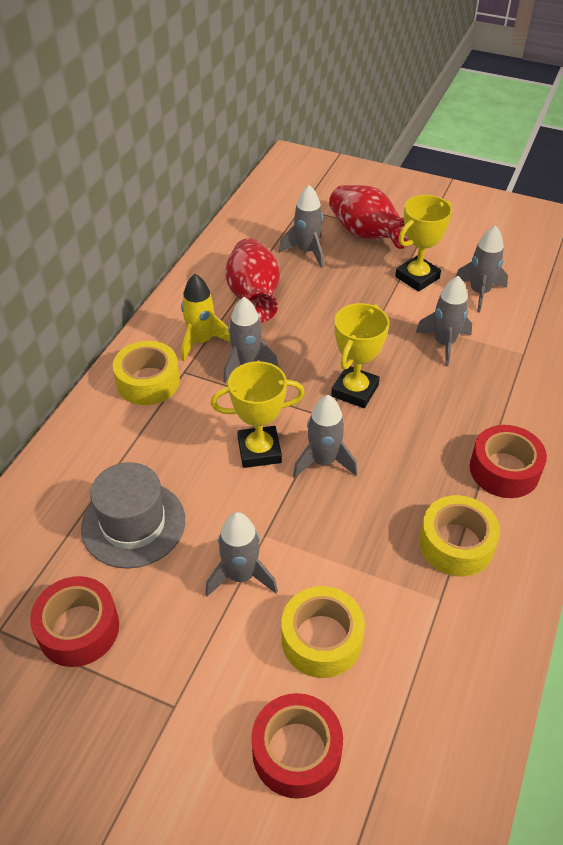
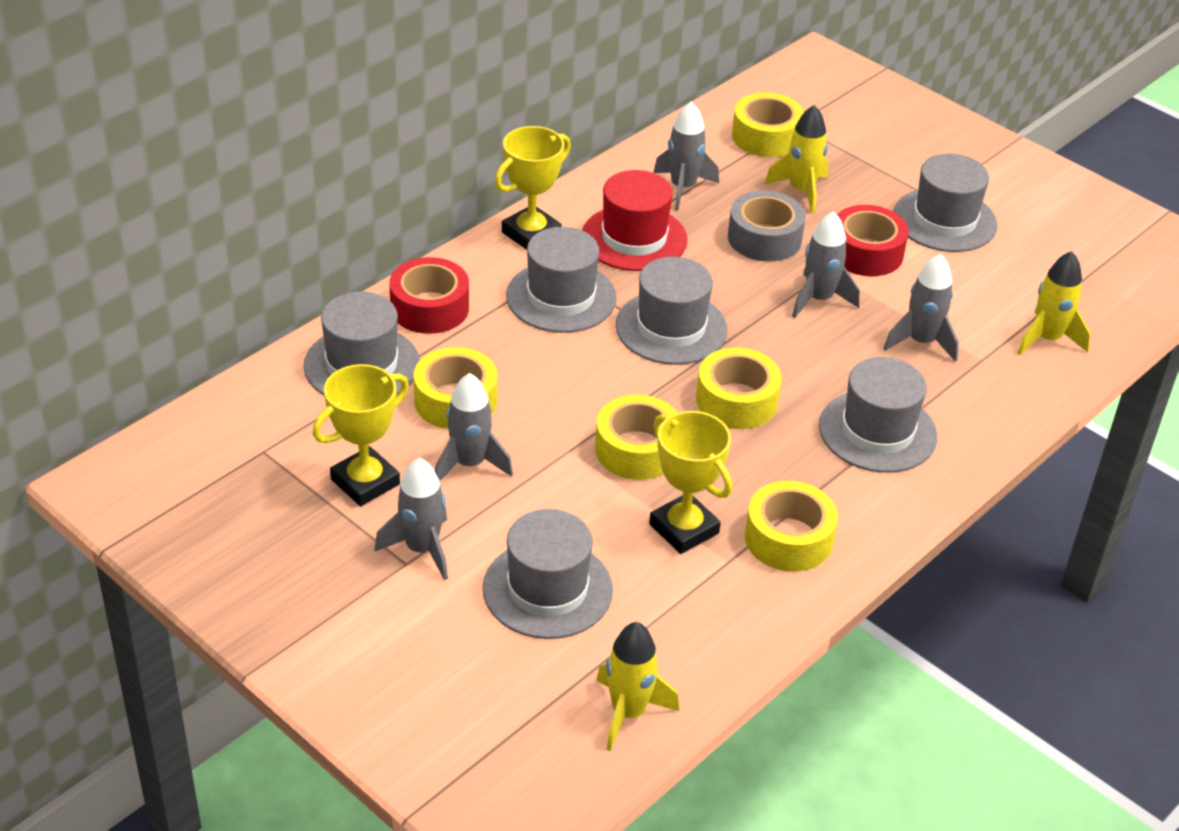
grey hat: 1 -> 6
grey rocket: 6 -> 5
grey tape: 0 -> 1
red hat: 0 -> 1
red tape: 3 -> 2
red vase: 2 -> 0
yellow rocket: 1 -> 3
yellow tape: 3 -> 5

